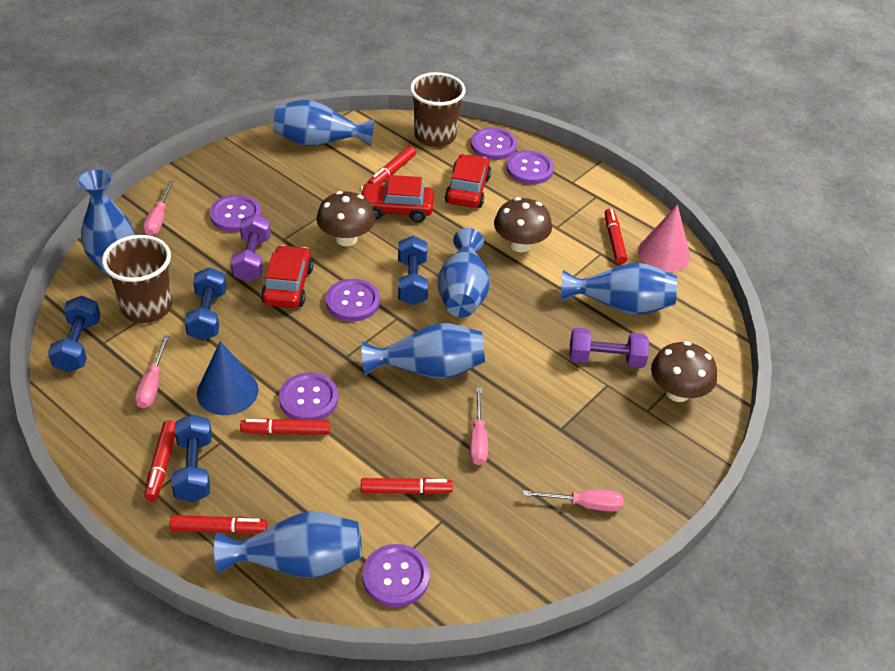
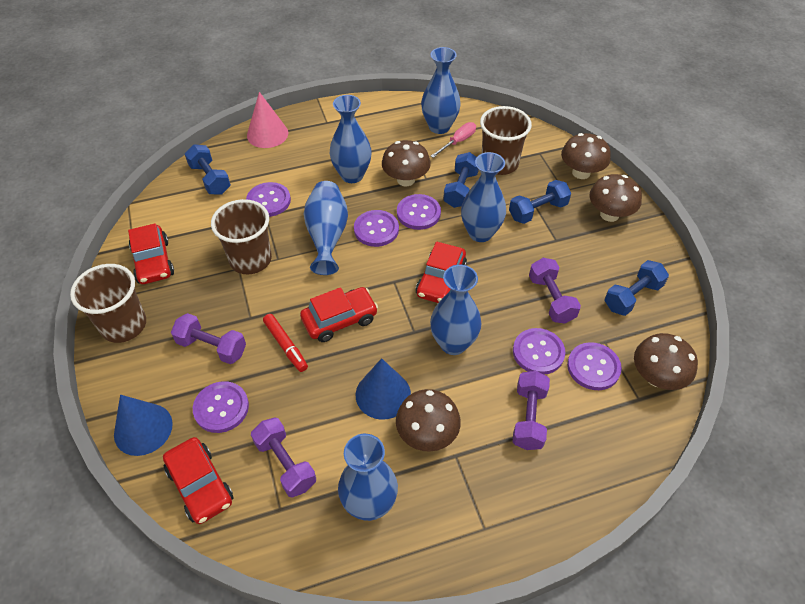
blue cone: 1 -> 2
brown cup: 2 -> 3
brown mushroom: 3 -> 5
pink screwdriver: 4 -> 1
purple dumbbell: 2 -> 4
red car: 3 -> 4
red marker: 6 -> 1

